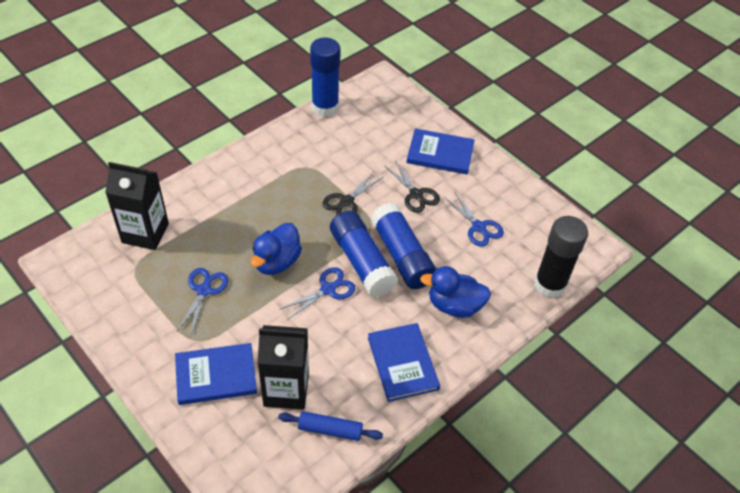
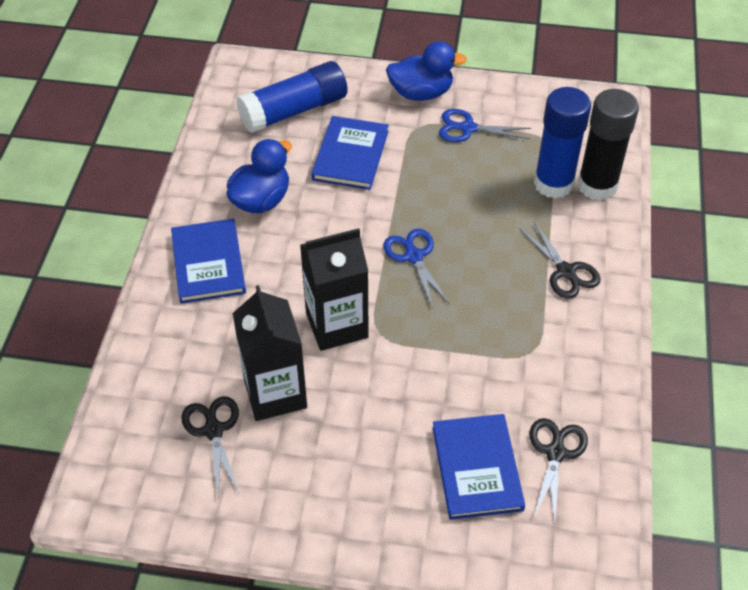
black scissors: 2 -> 3
blue glue stick: 3 -> 2
blue rolling pin: 1 -> 0
blue scissors: 3 -> 2

